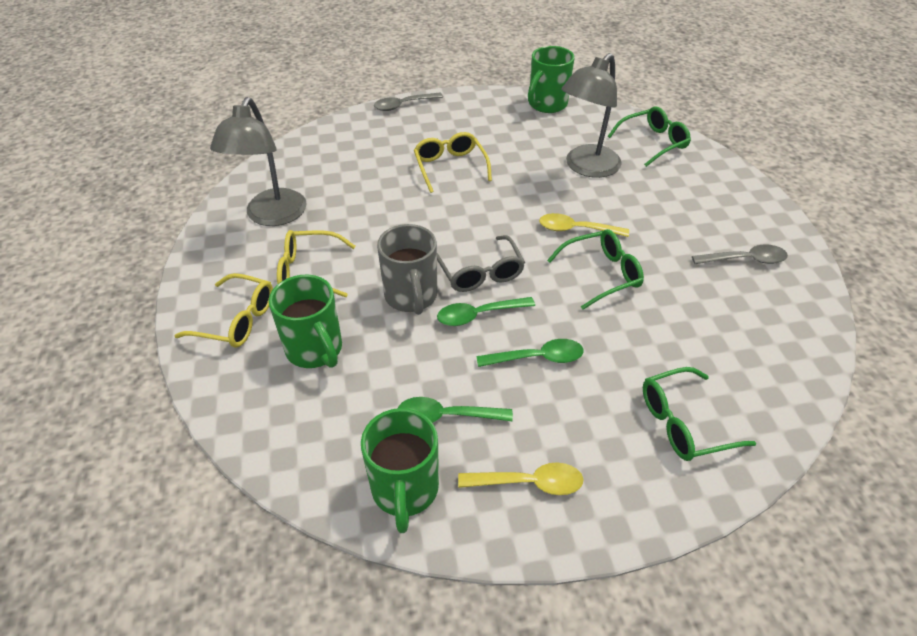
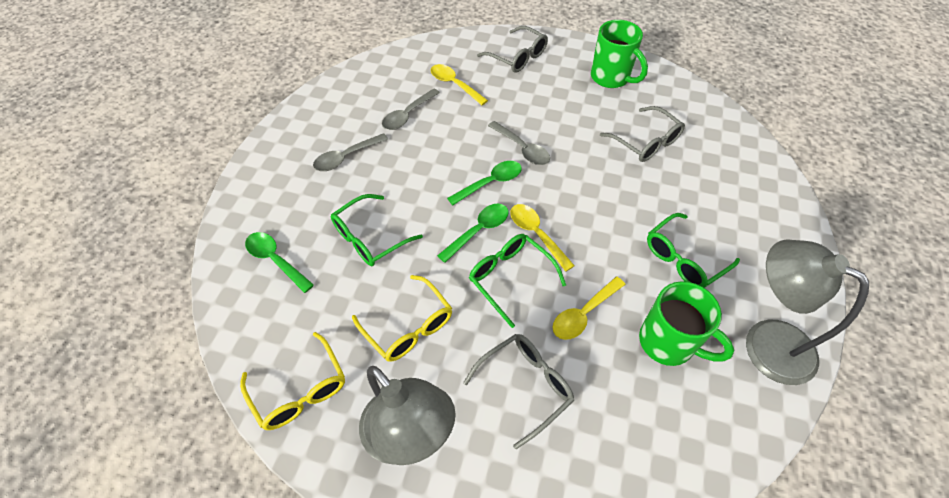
green mug: 3 -> 2
grey glasses: 1 -> 3
grey mug: 1 -> 0
grey spoon: 2 -> 3
yellow glasses: 3 -> 2
yellow spoon: 2 -> 3

